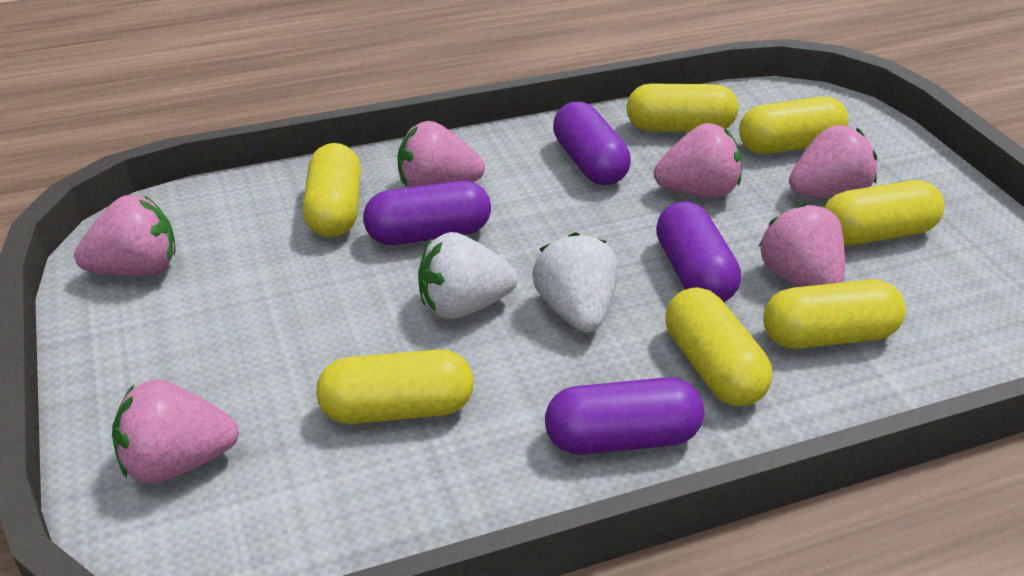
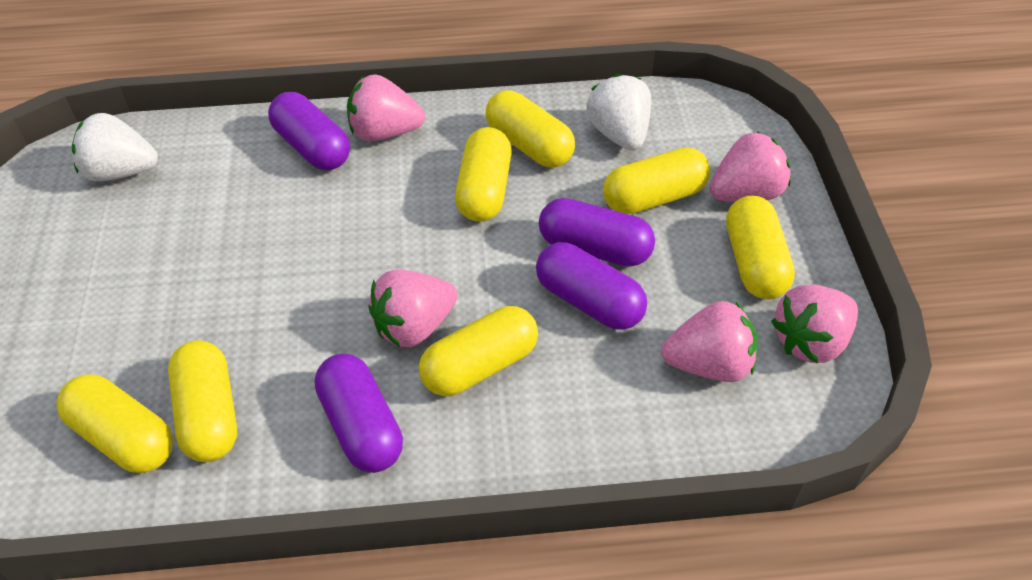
pink strawberry: 6 -> 5

